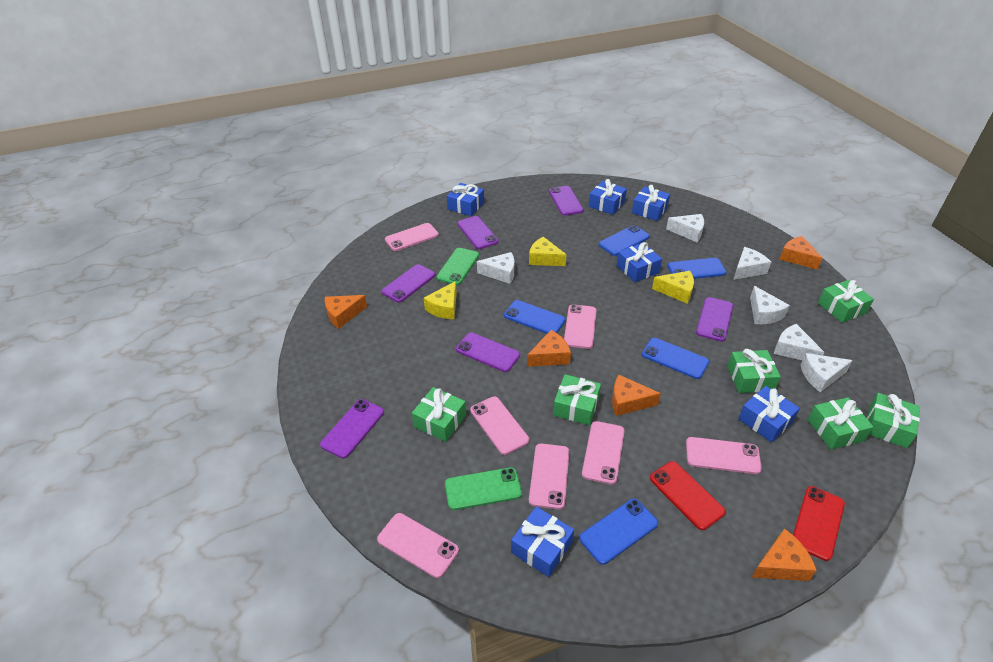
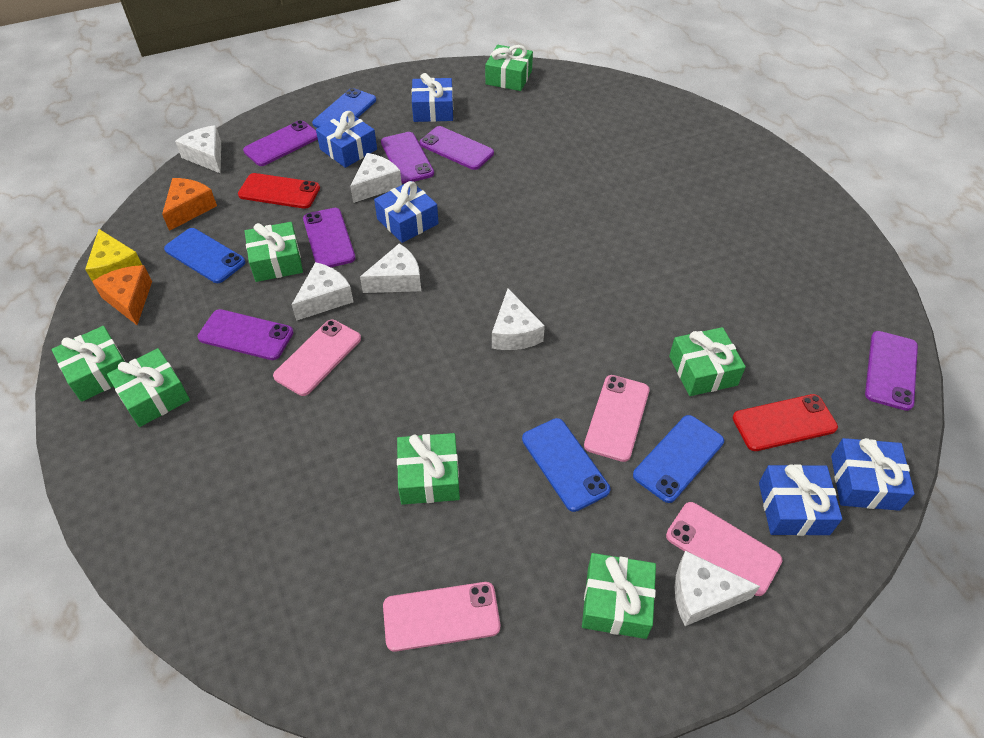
blue gift: 6 -> 5
blue phone: 5 -> 4
green gift: 6 -> 7
green phone: 2 -> 0
orange cheese: 5 -> 2
pink phone: 7 -> 4
yellow cheese: 3 -> 1

